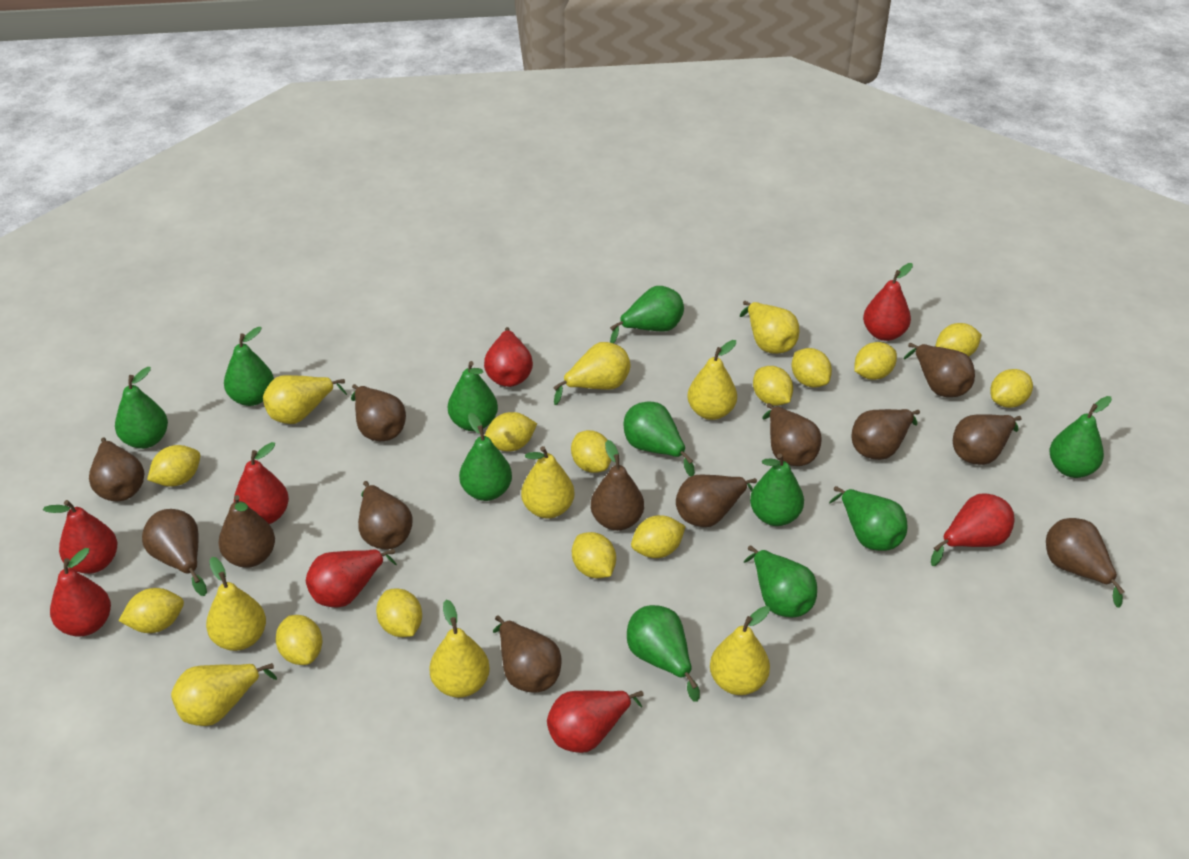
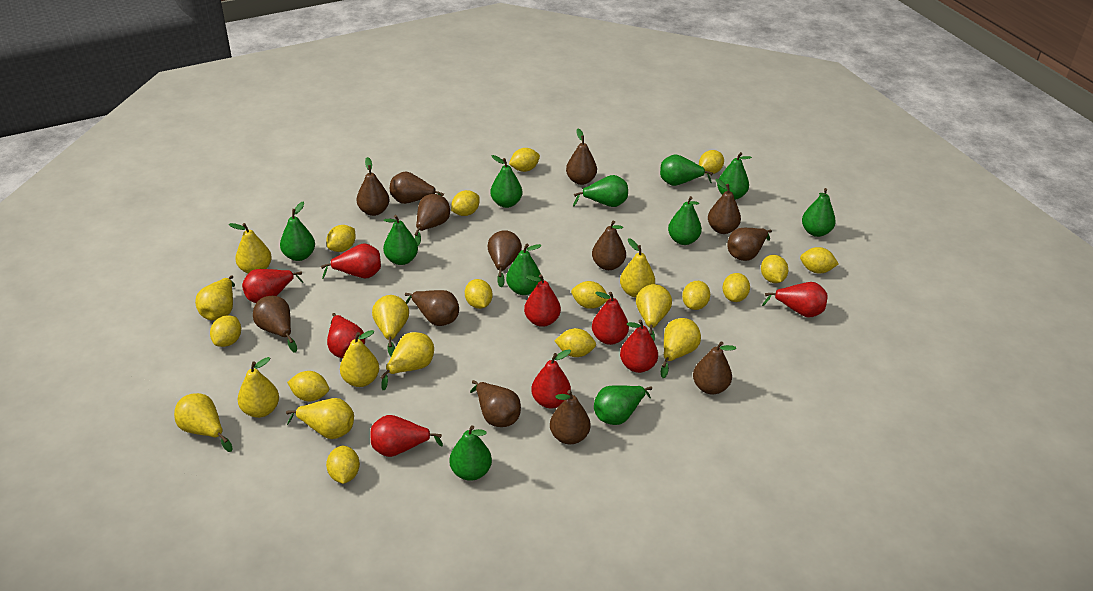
red pear: 8 -> 9
yellow lemon: 13 -> 14
yellow pear: 9 -> 11

